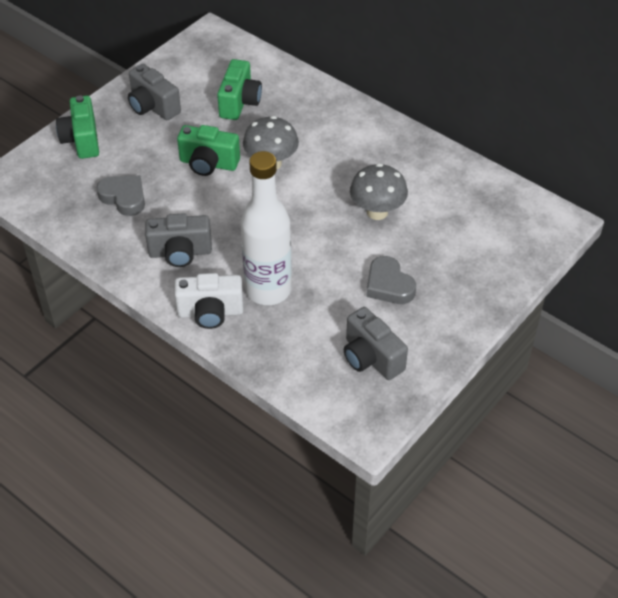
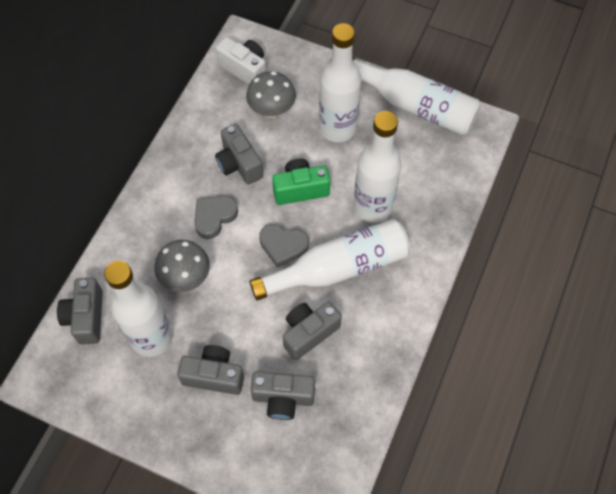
green camera: 3 -> 1
grey camera: 3 -> 5
white bottle: 1 -> 5

